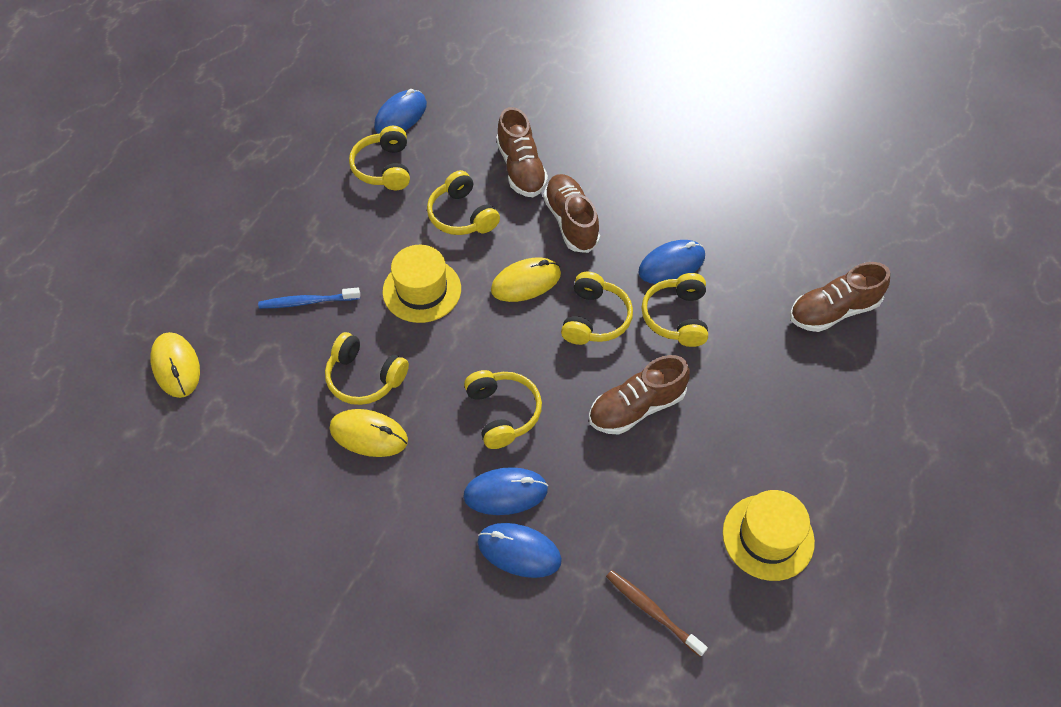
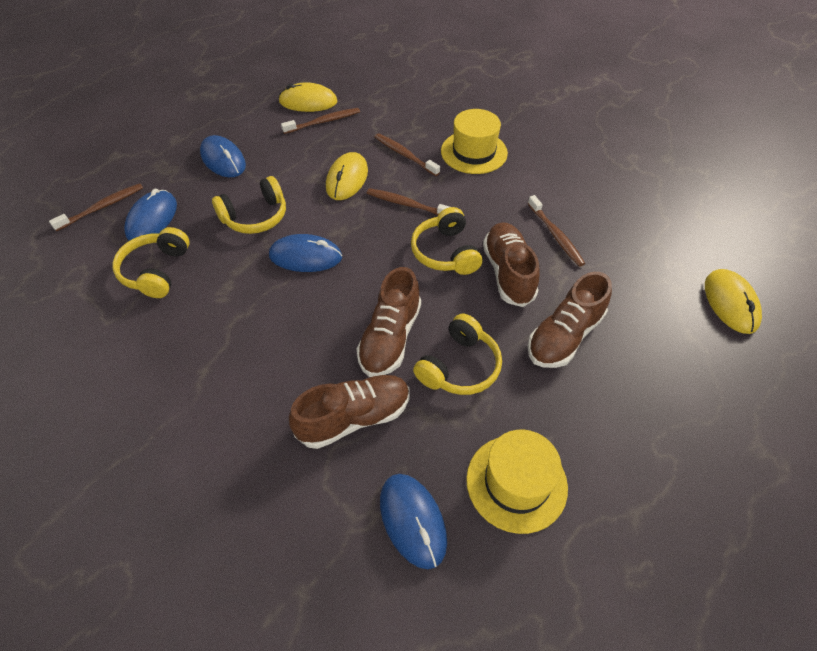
blue toothbrush: 1 -> 0
brown toothbrush: 1 -> 5
yellow headphones: 6 -> 4

